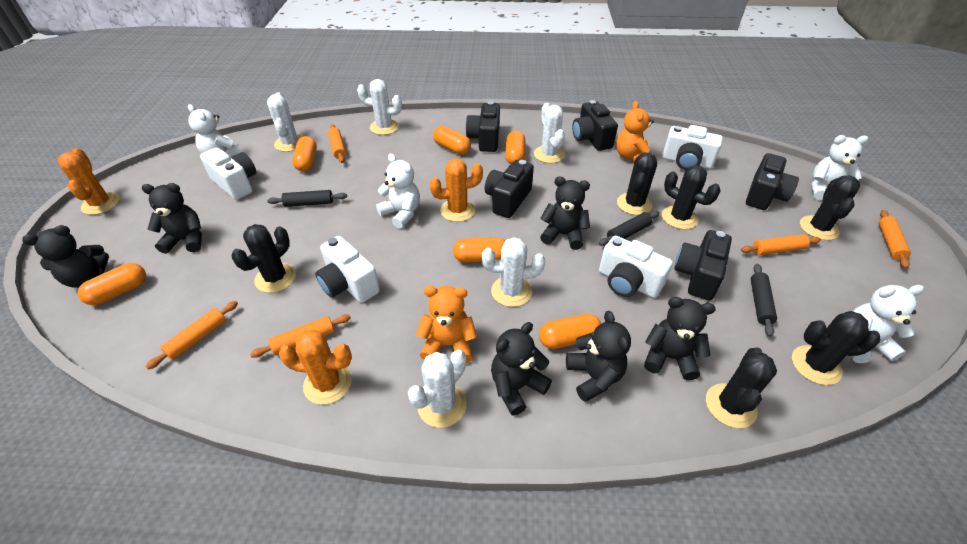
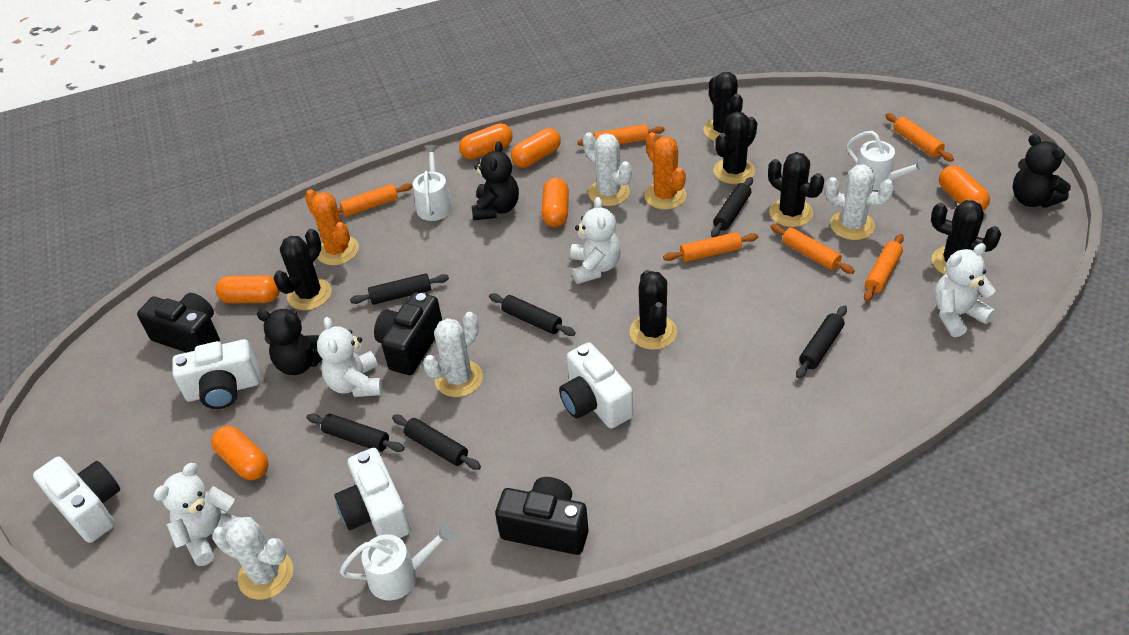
black camera: 5 -> 3
black rolling pin: 3 -> 6
black teddy bear: 6 -> 3
orange cactus: 3 -> 2
orange rolling pin: 5 -> 6
orange teddy bear: 2 -> 0
white cactus: 5 -> 4
white watering can: 0 -> 3

